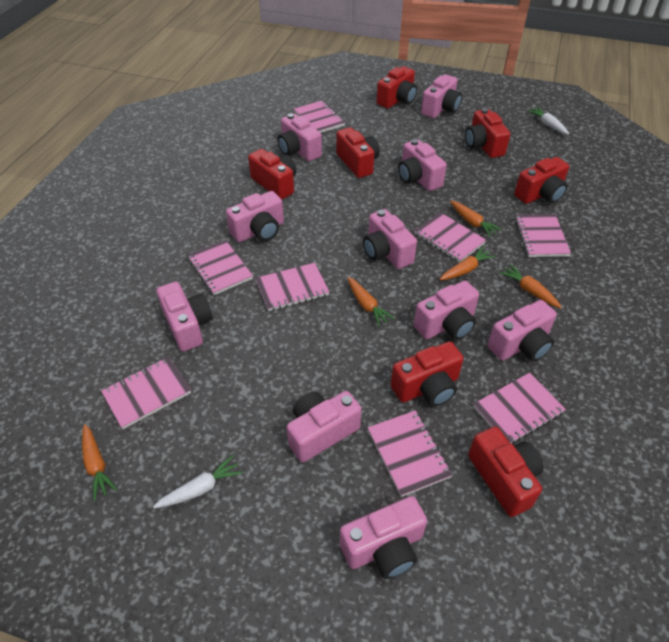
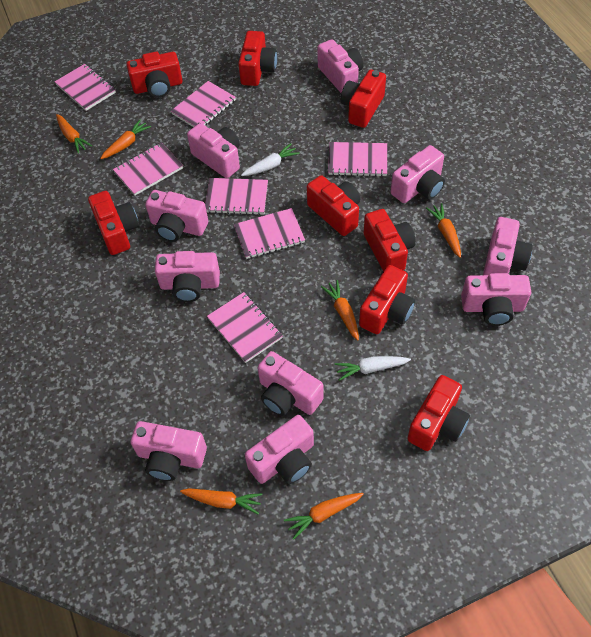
orange carrot: 5 -> 6
pink notebook: 8 -> 7
red camera: 7 -> 8

